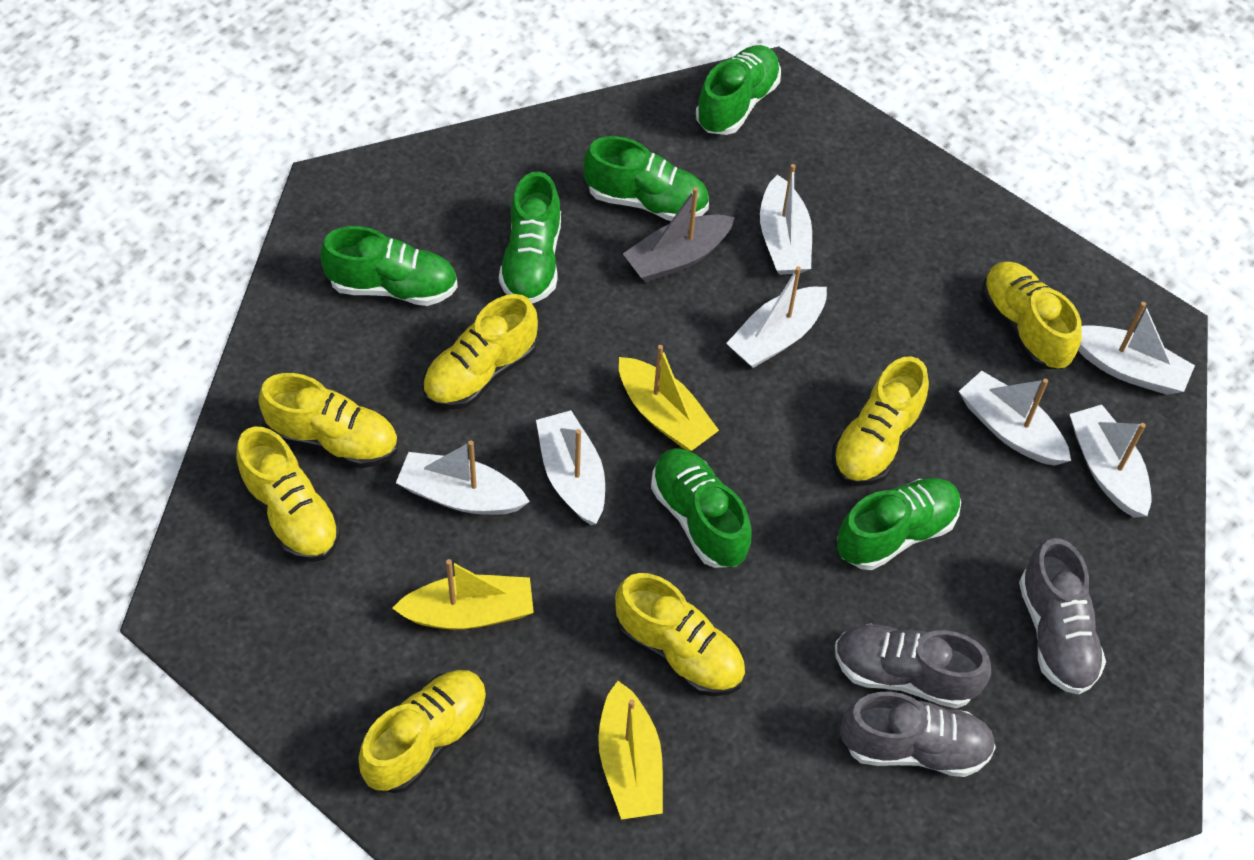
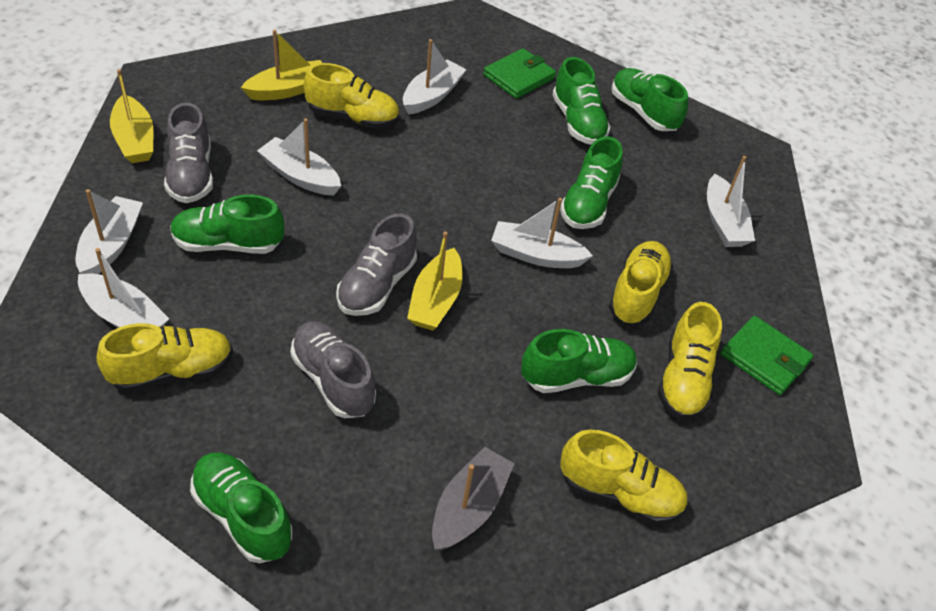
green wallet: 0 -> 2
white boat: 7 -> 6
yellow shoe: 7 -> 5

